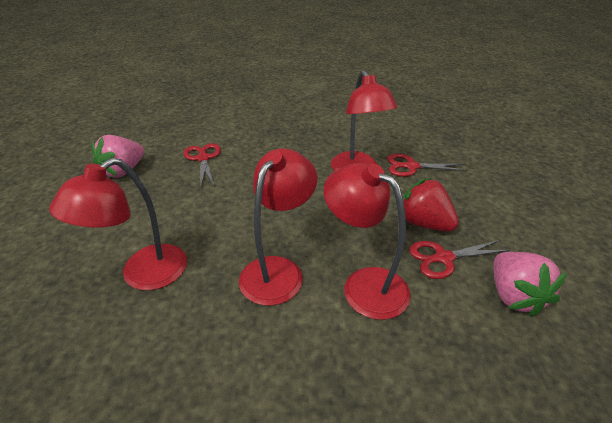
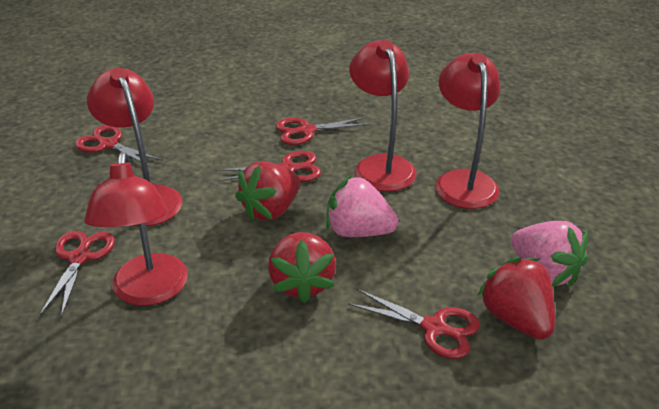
red scissors: 3 -> 5
red strawberry: 1 -> 3

